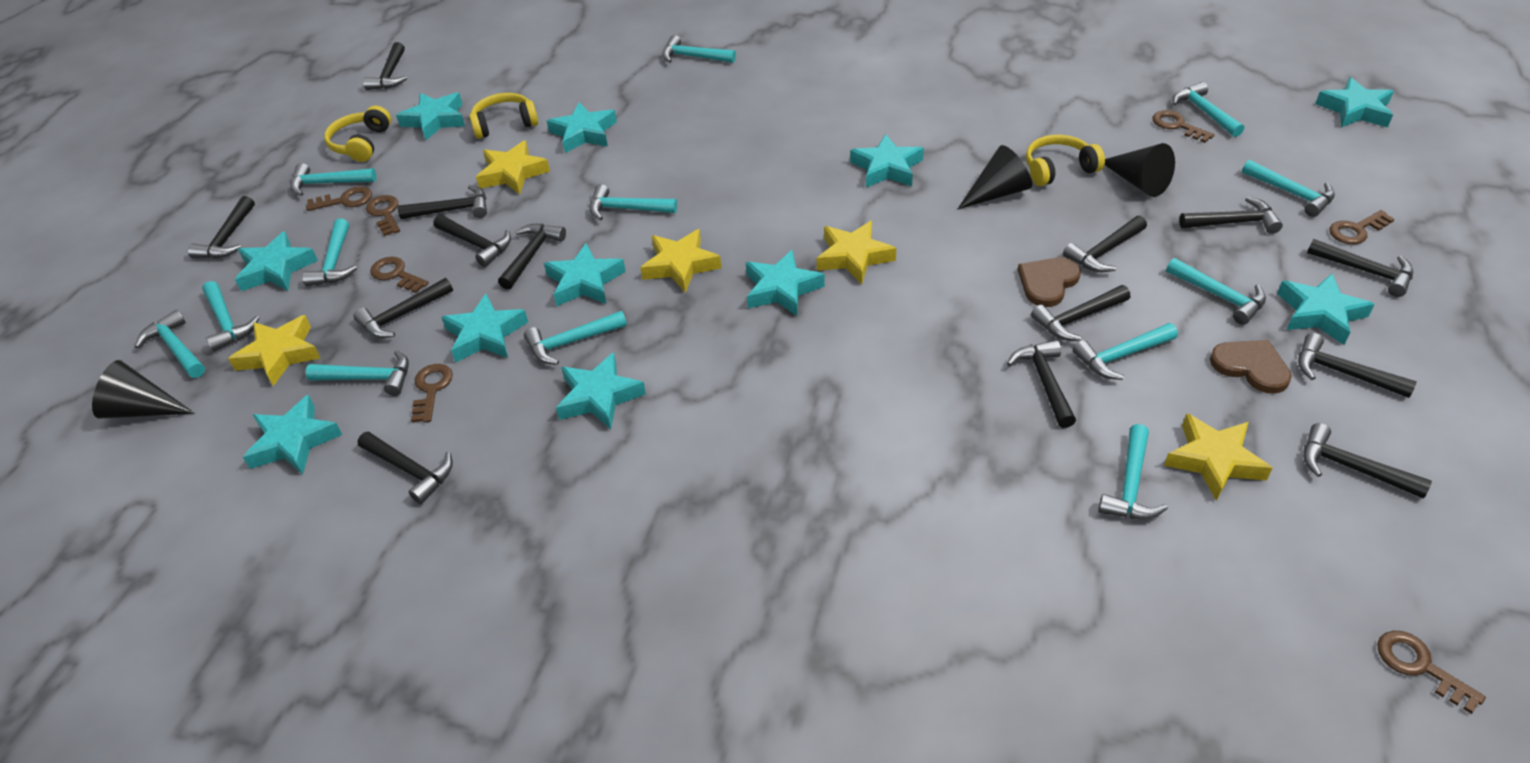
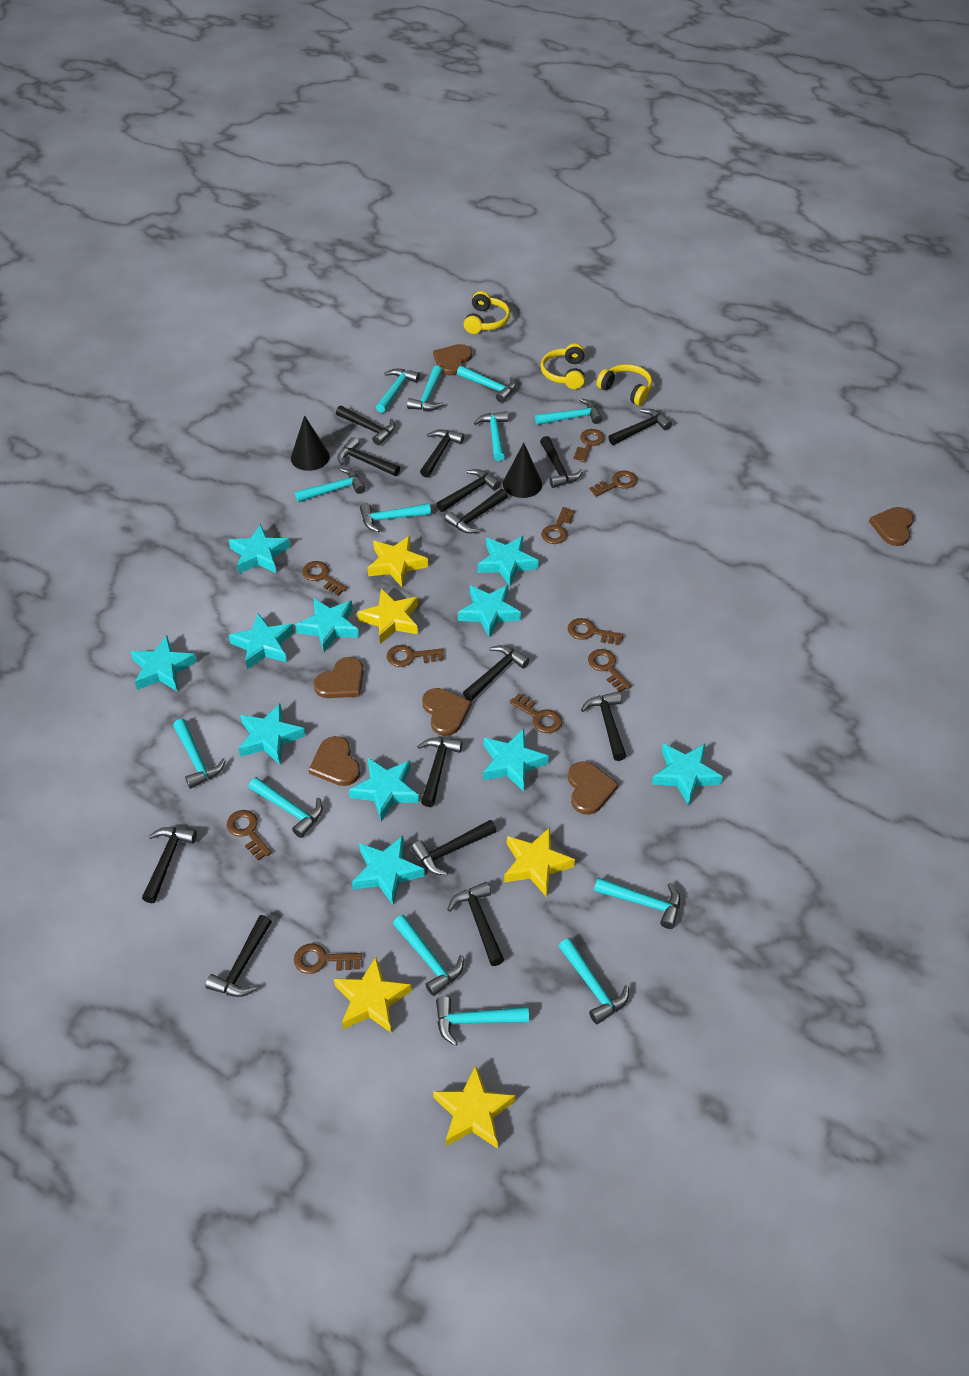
black cone: 3 -> 2
brown heart: 2 -> 6
brown key: 7 -> 10

